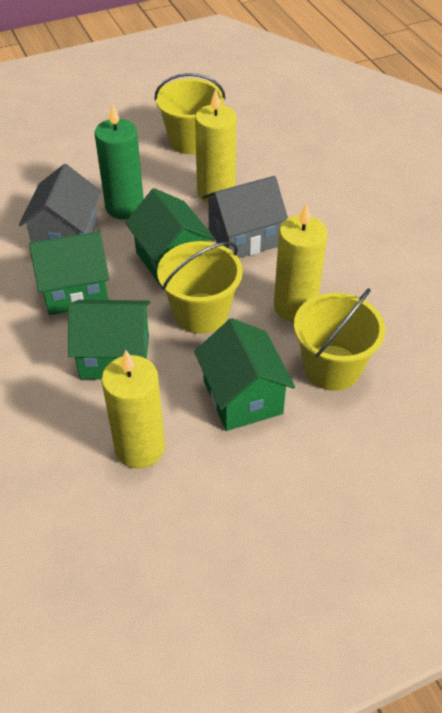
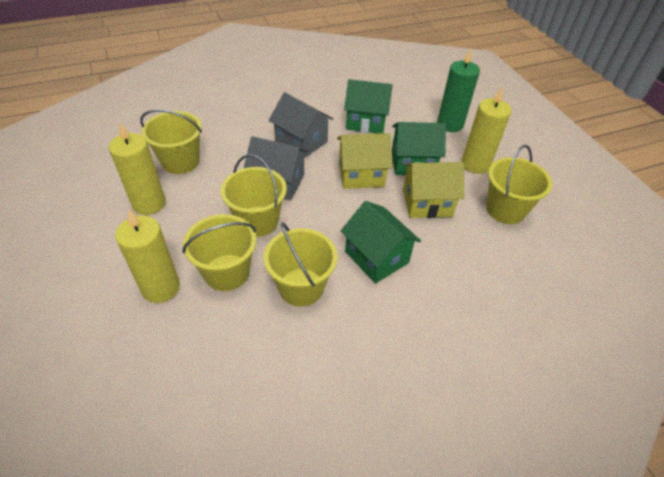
green house: 4 -> 3
yellow bucket: 3 -> 5
yellow house: 0 -> 2

